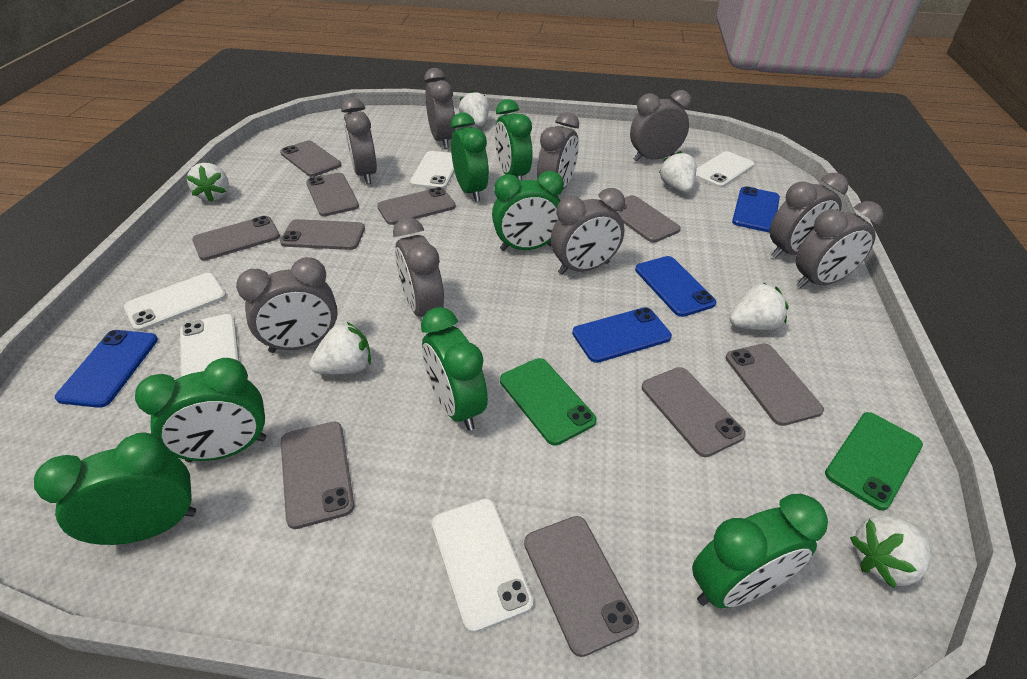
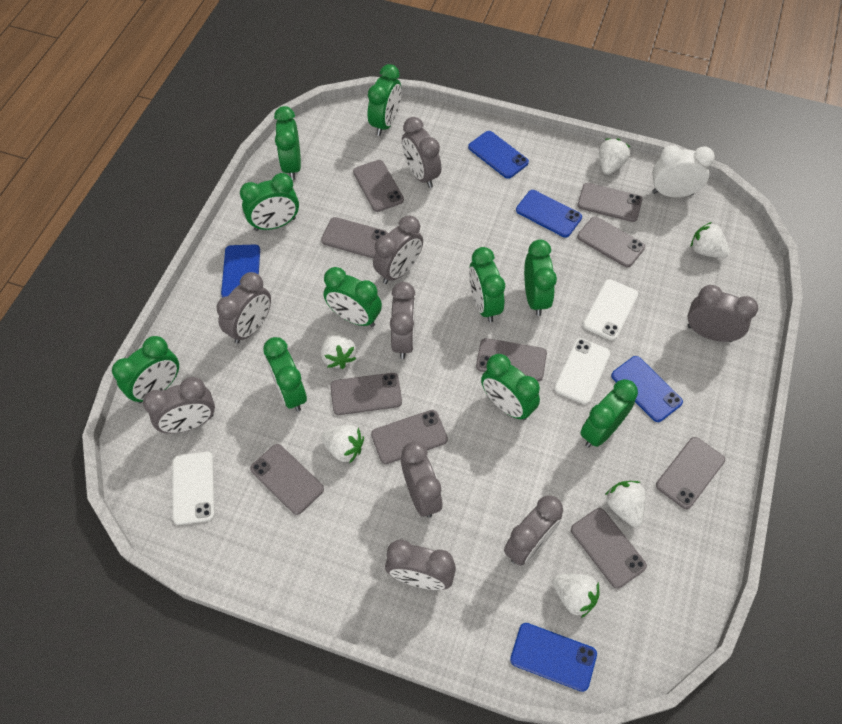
blue phone: 4 -> 5
green clock: 7 -> 10
green phone: 2 -> 0
white clock: 0 -> 1
white phone: 5 -> 3

